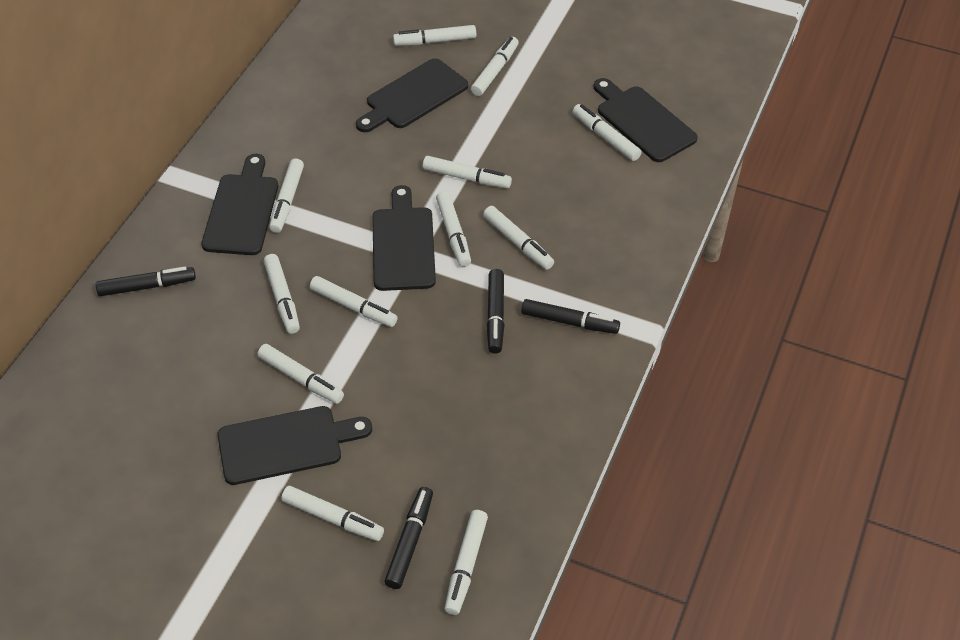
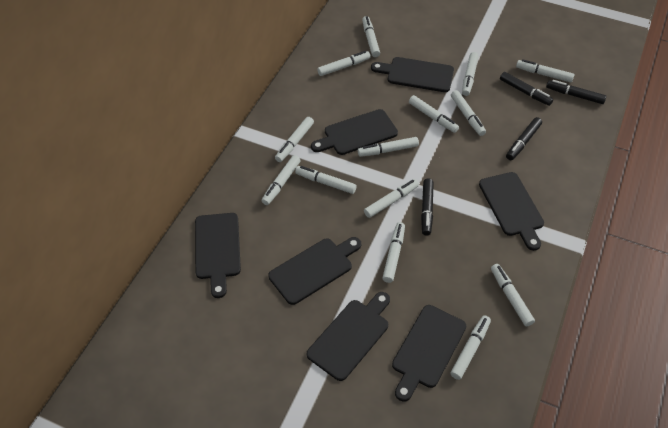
black cutting board: 5 -> 7
white marker: 12 -> 14

